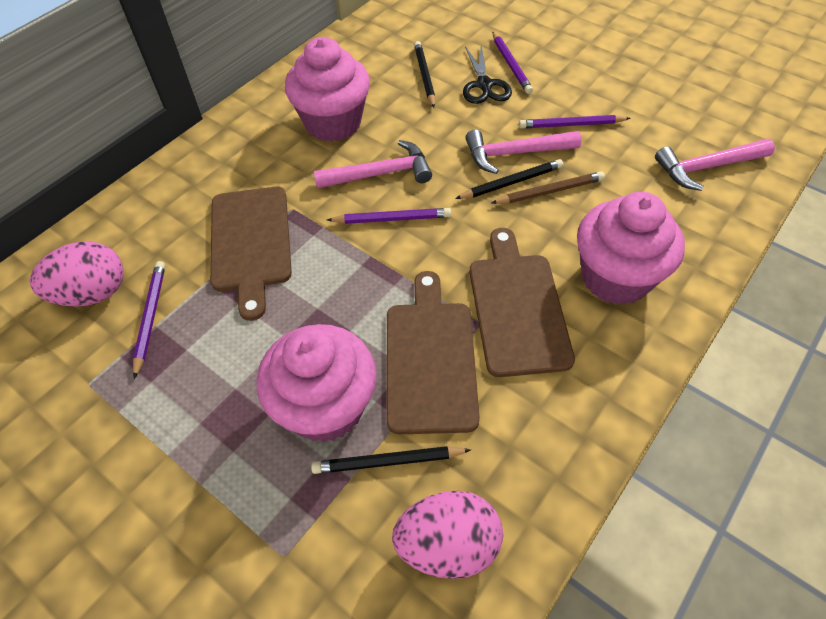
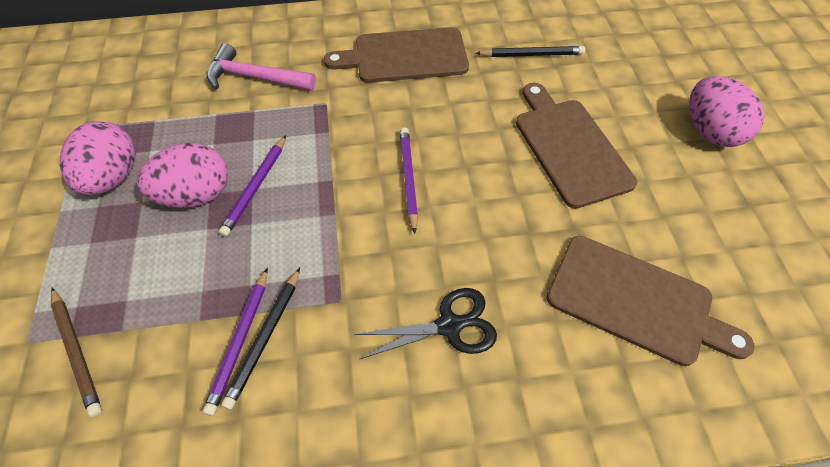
black pencil: 3 -> 2
pink cupcake: 3 -> 0
pink egg: 2 -> 3
pink hammer: 3 -> 1
purple pencil: 4 -> 3

